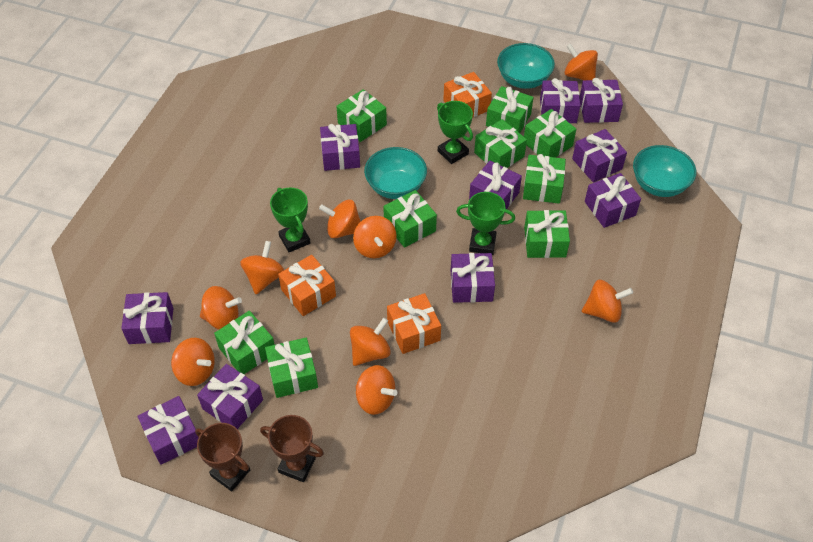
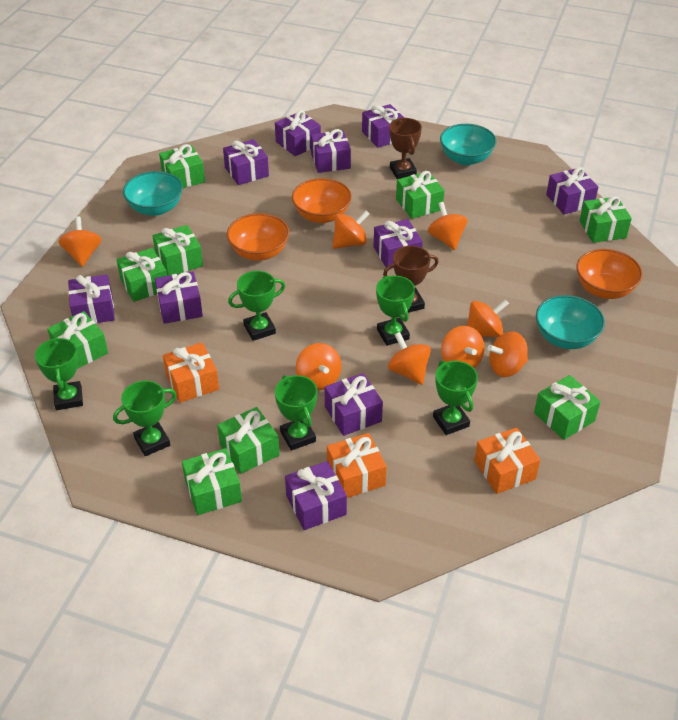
green trophy: 3 -> 6
orange bowl: 0 -> 3
orange spinning top: 9 -> 8

